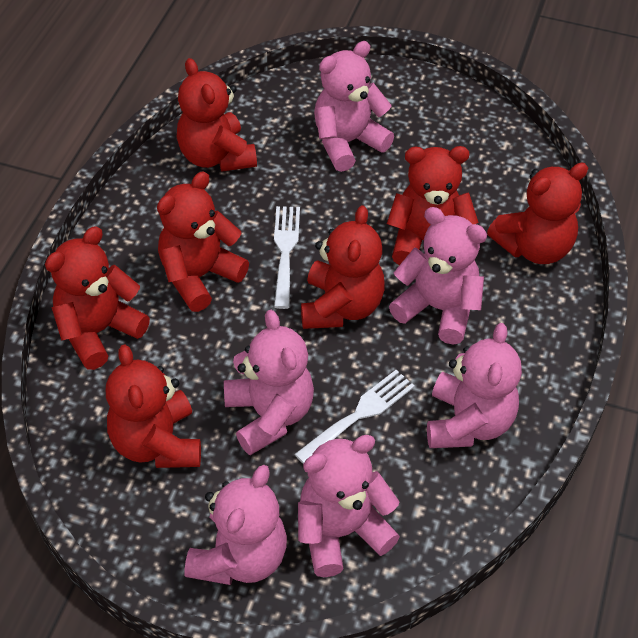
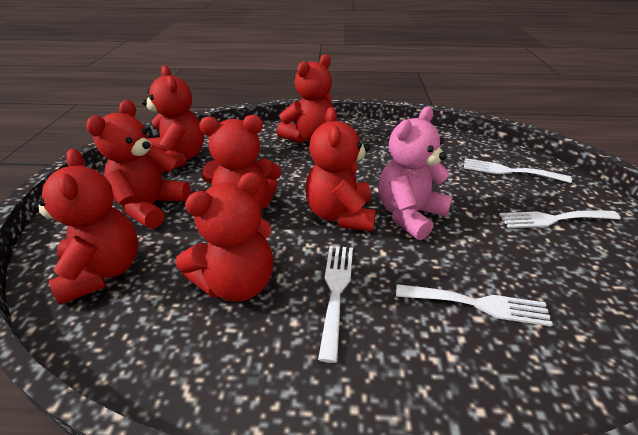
pink teddy bear: 6 -> 1
white fork: 2 -> 4

